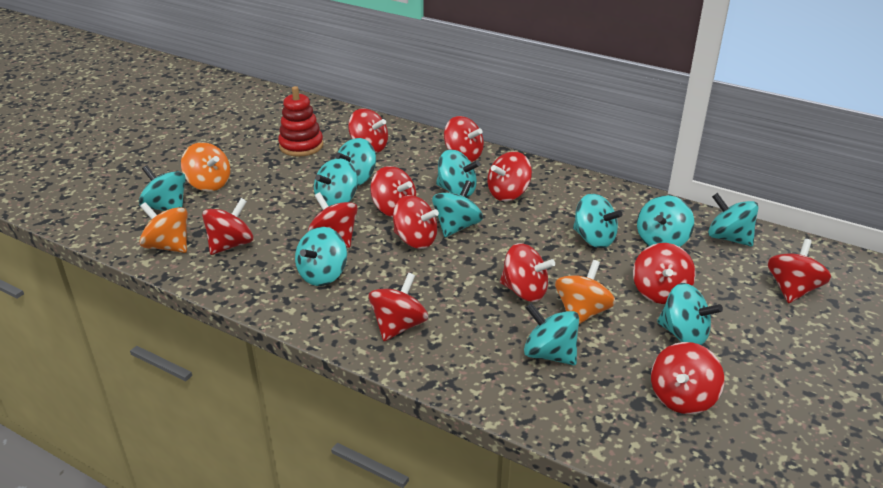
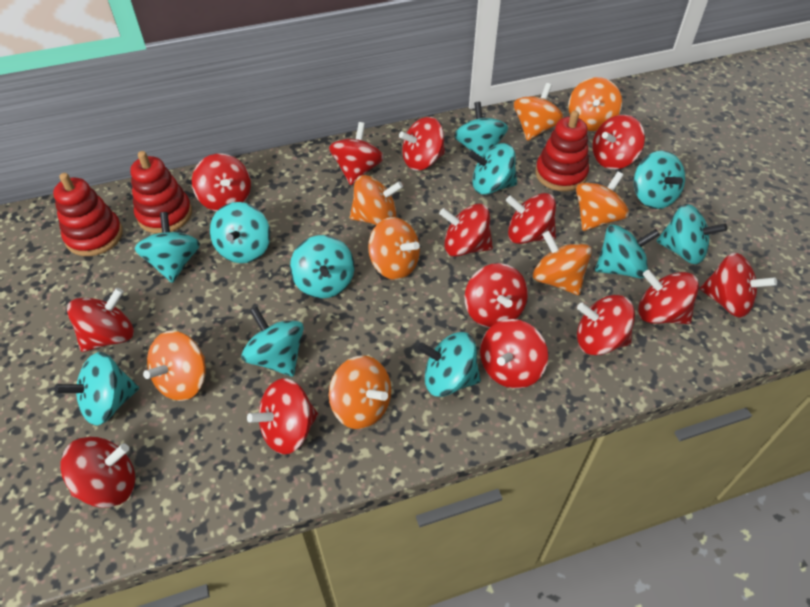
orange spinning top: 3 -> 8
red spinning top: 12 -> 14
red stacking toy: 1 -> 3

